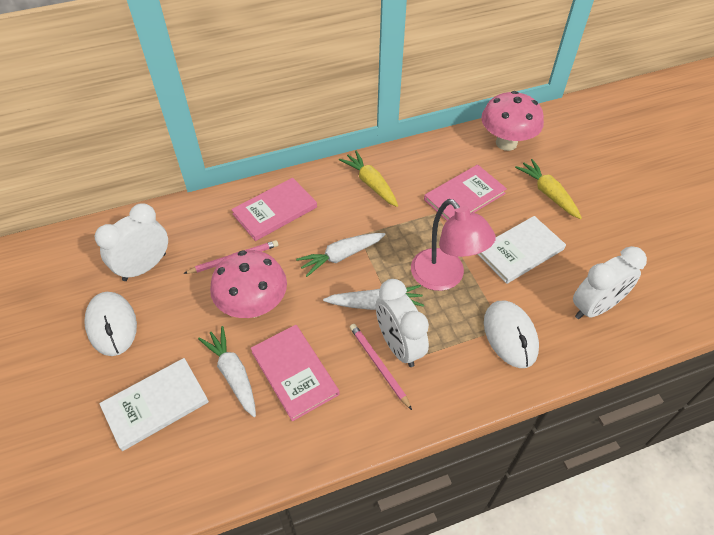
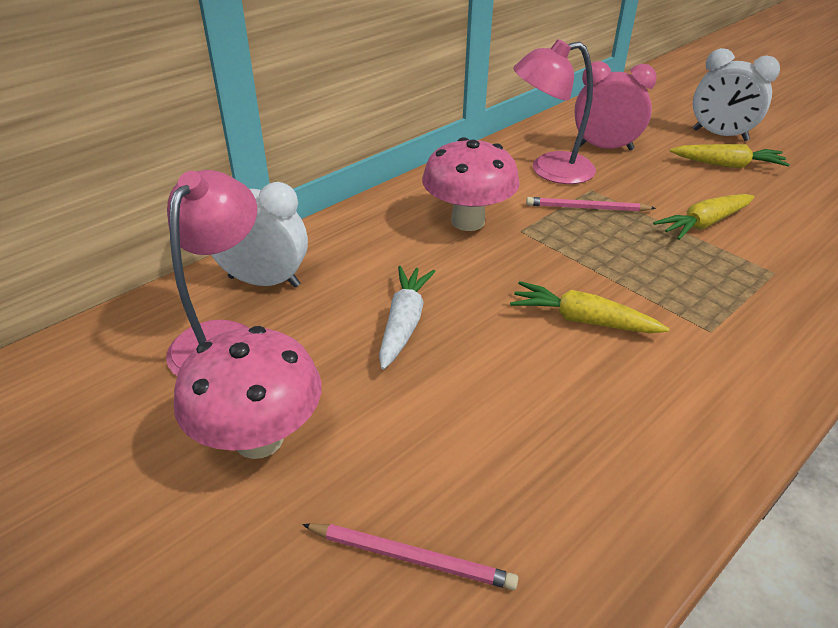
pink book: 3 -> 0
pink clock: 0 -> 1
pink lamp: 1 -> 2
white book: 2 -> 0
white carrot: 3 -> 1
white clock: 3 -> 2
white mouse: 2 -> 0
yellow carrot: 2 -> 3

